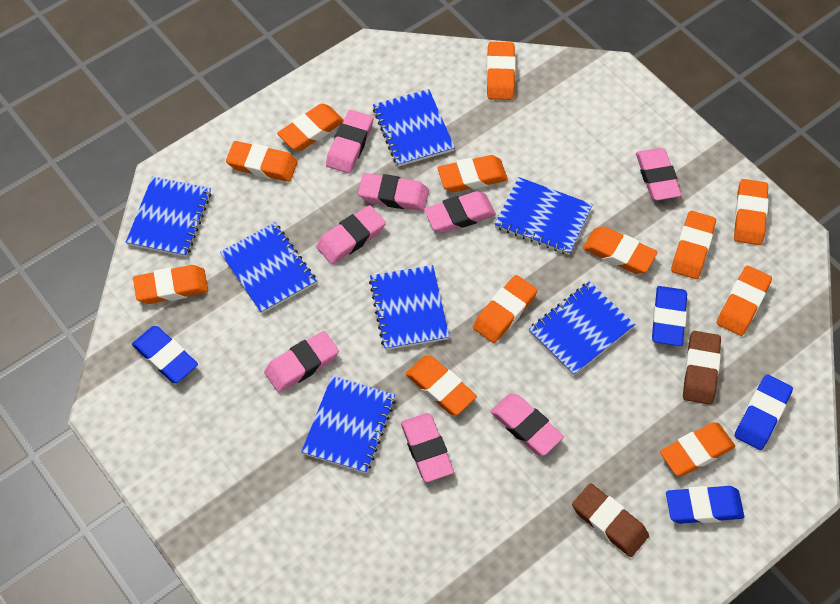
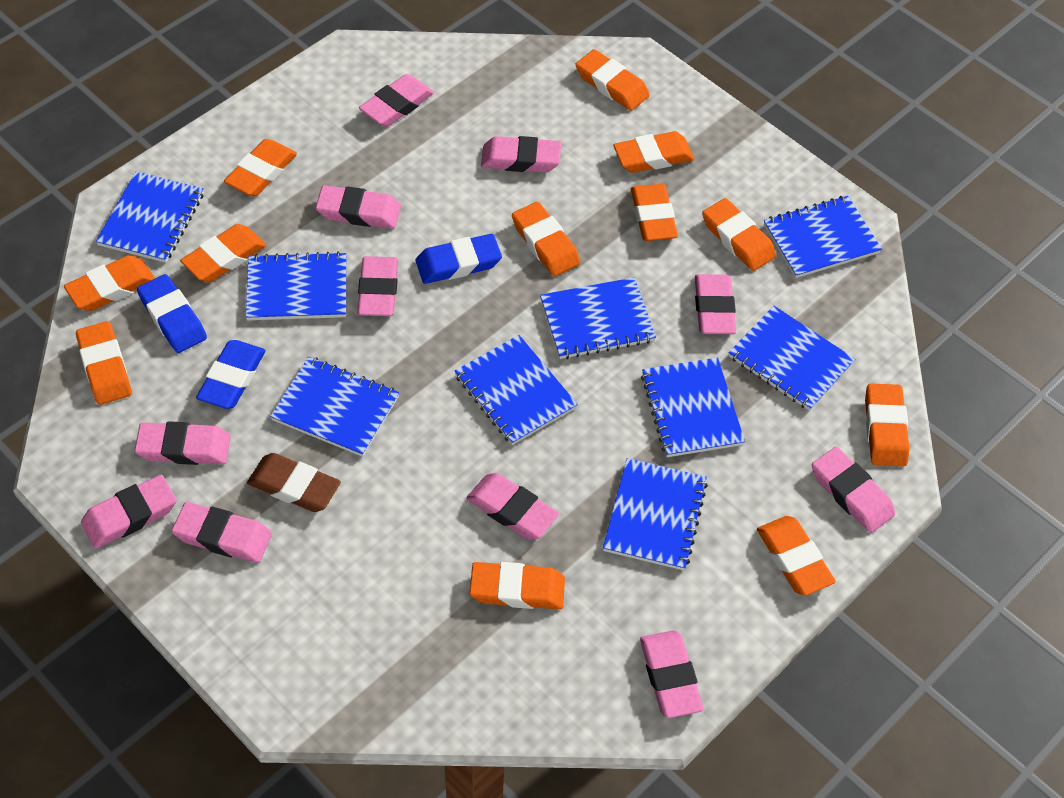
blue eraser: 4 -> 3
blue notebook: 7 -> 9
brown eraser: 2 -> 1
pink eraser: 8 -> 11

